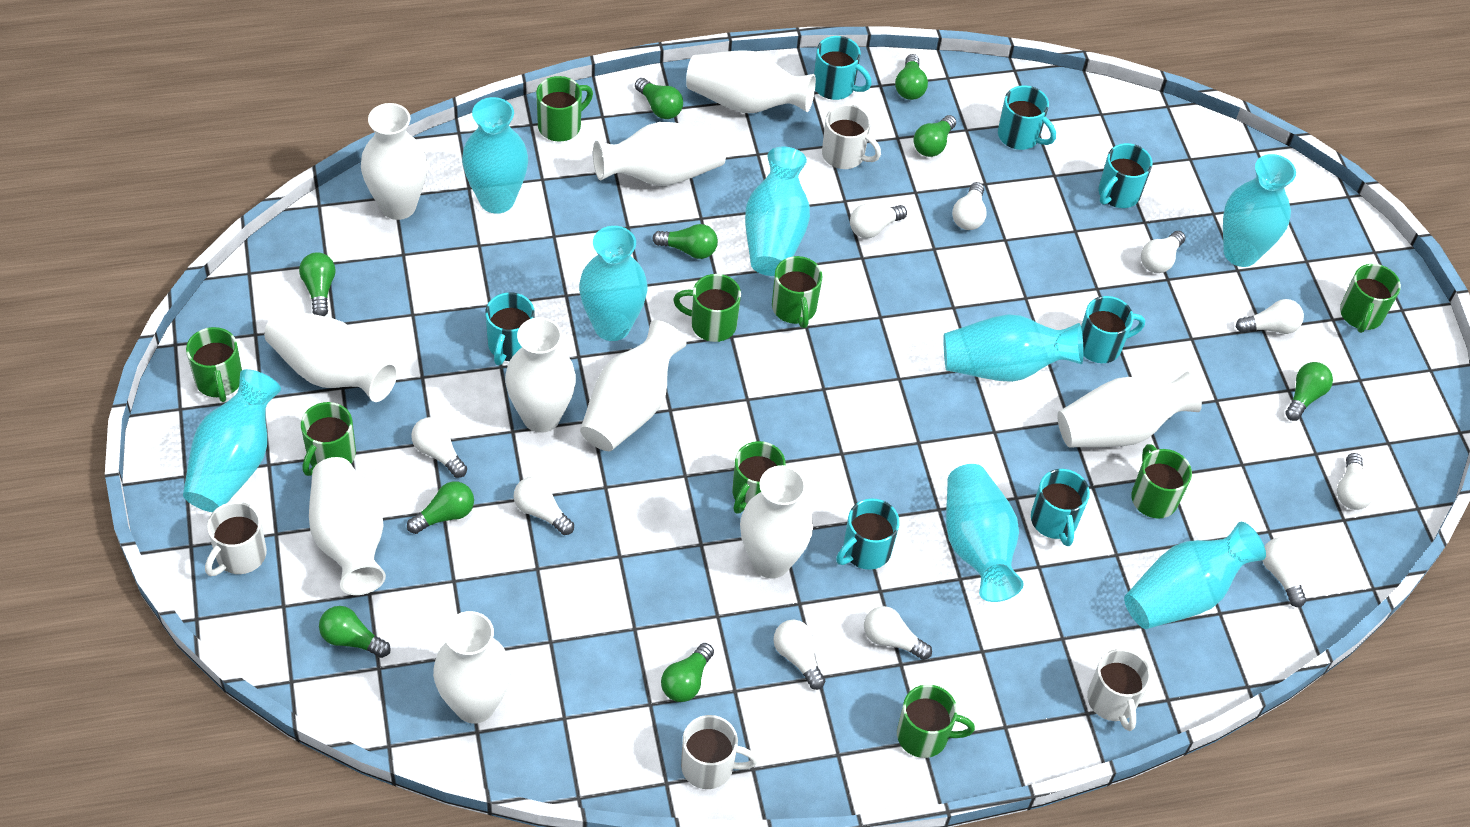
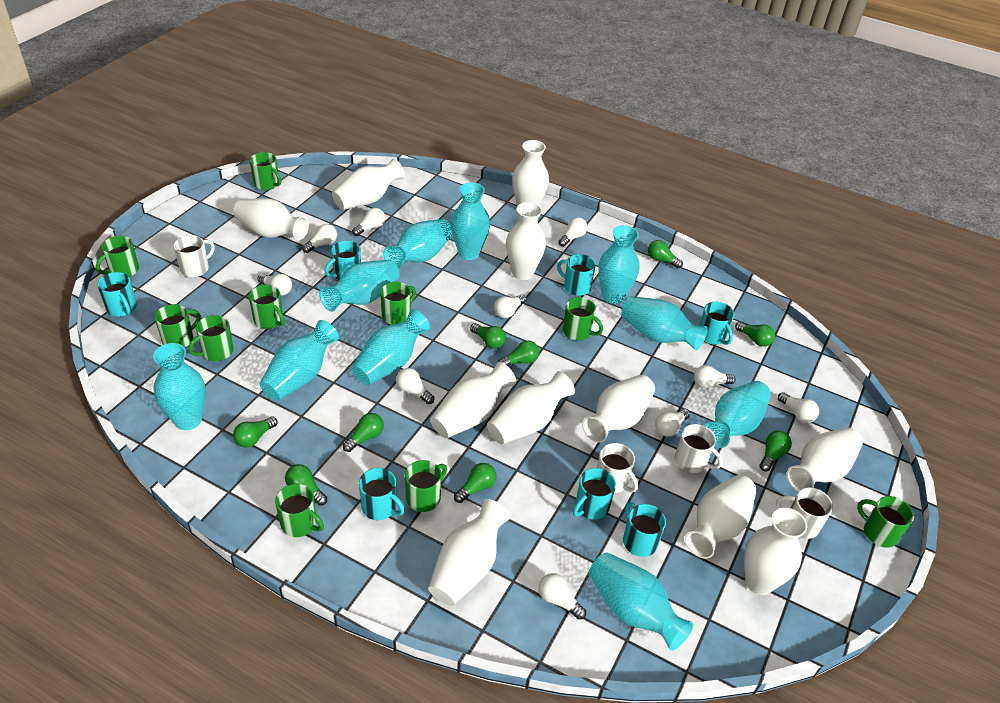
green mug: 9 -> 10
turquoise vase: 8 -> 10
white vase: 10 -> 11

